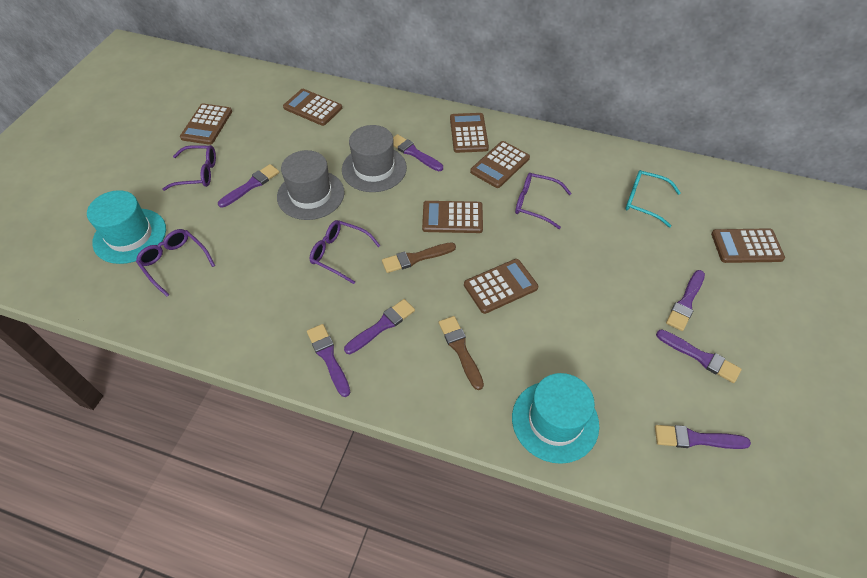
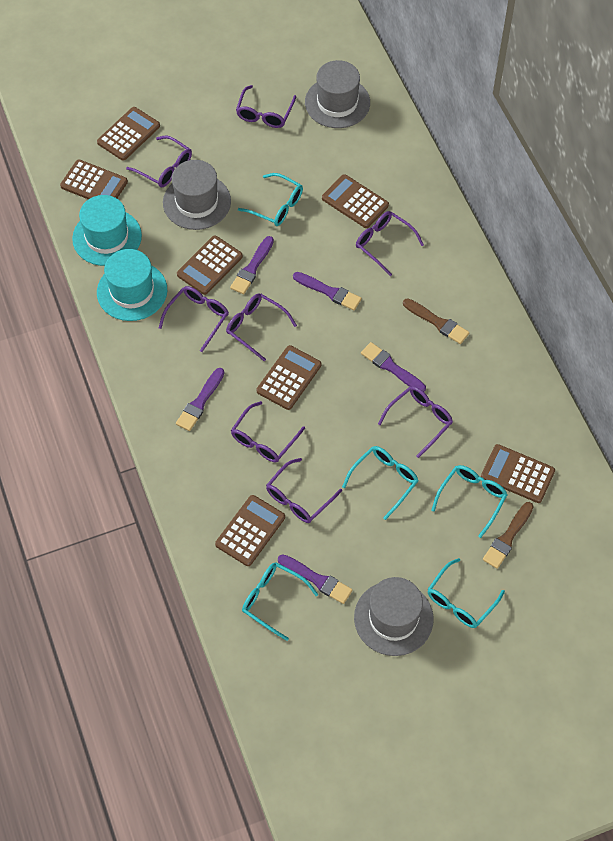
grey hat: 2 -> 3
purple brush: 7 -> 5
purple glasses: 4 -> 8
turquoise glasses: 1 -> 5

